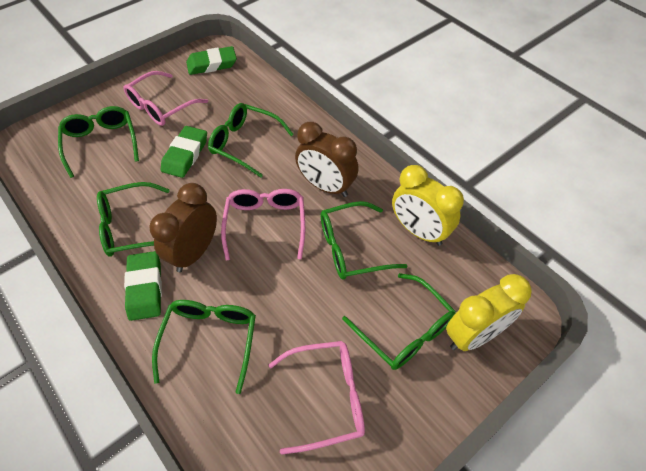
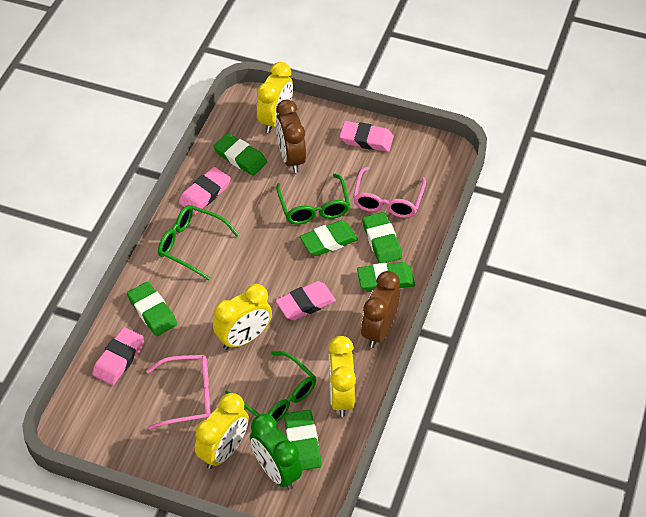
green clock: 0 -> 1
green eraser: 3 -> 6
green glasses: 6 -> 3
pink eraser: 0 -> 4
pink glasses: 3 -> 2
yellow clock: 2 -> 4

